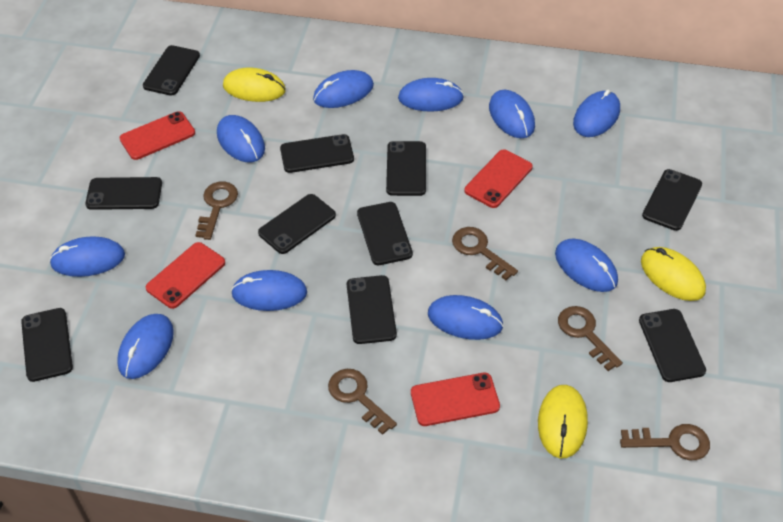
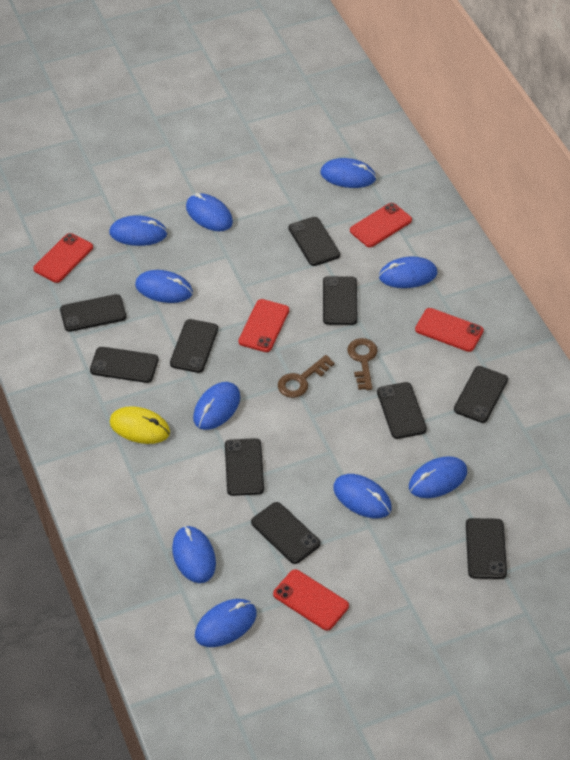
brown key: 5 -> 2
red phone: 4 -> 5
yellow mouse: 3 -> 1

